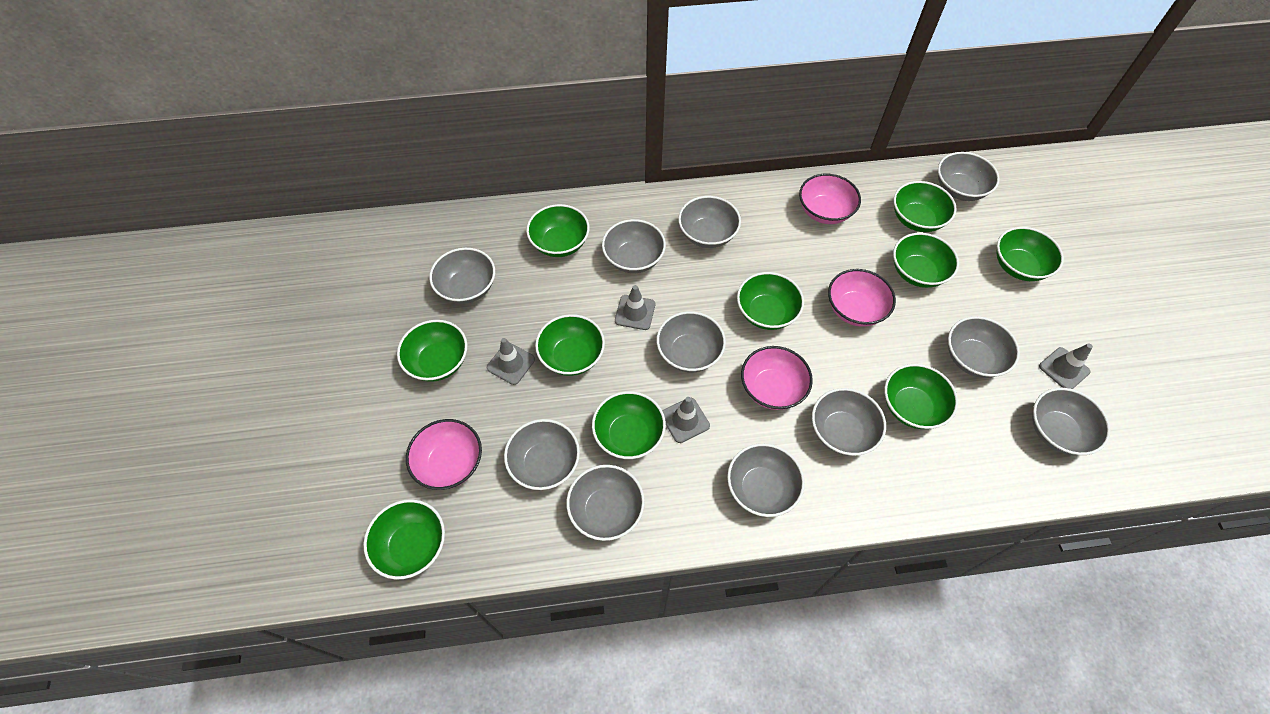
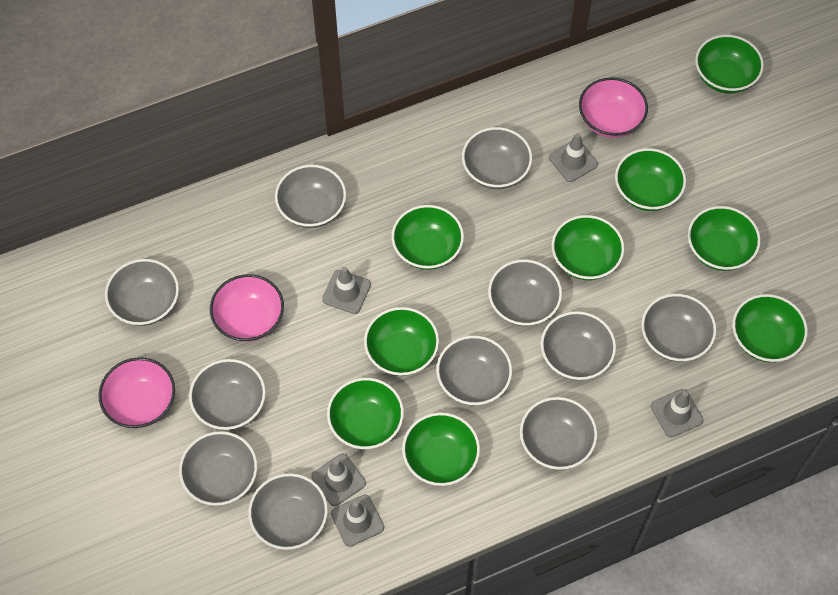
green bowl: 10 -> 9
grey traffic cone: 4 -> 5
pink bowl: 4 -> 3

